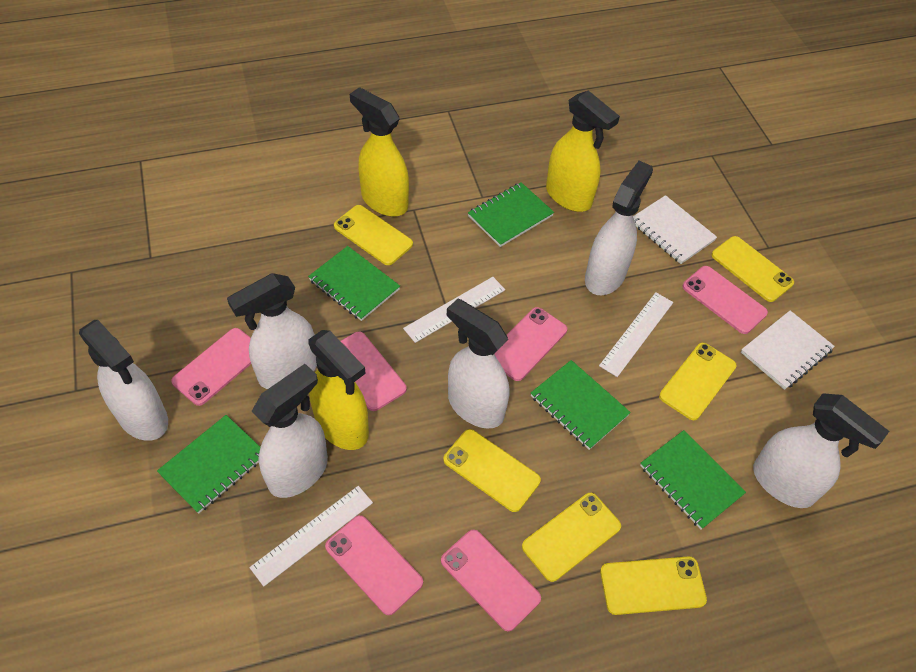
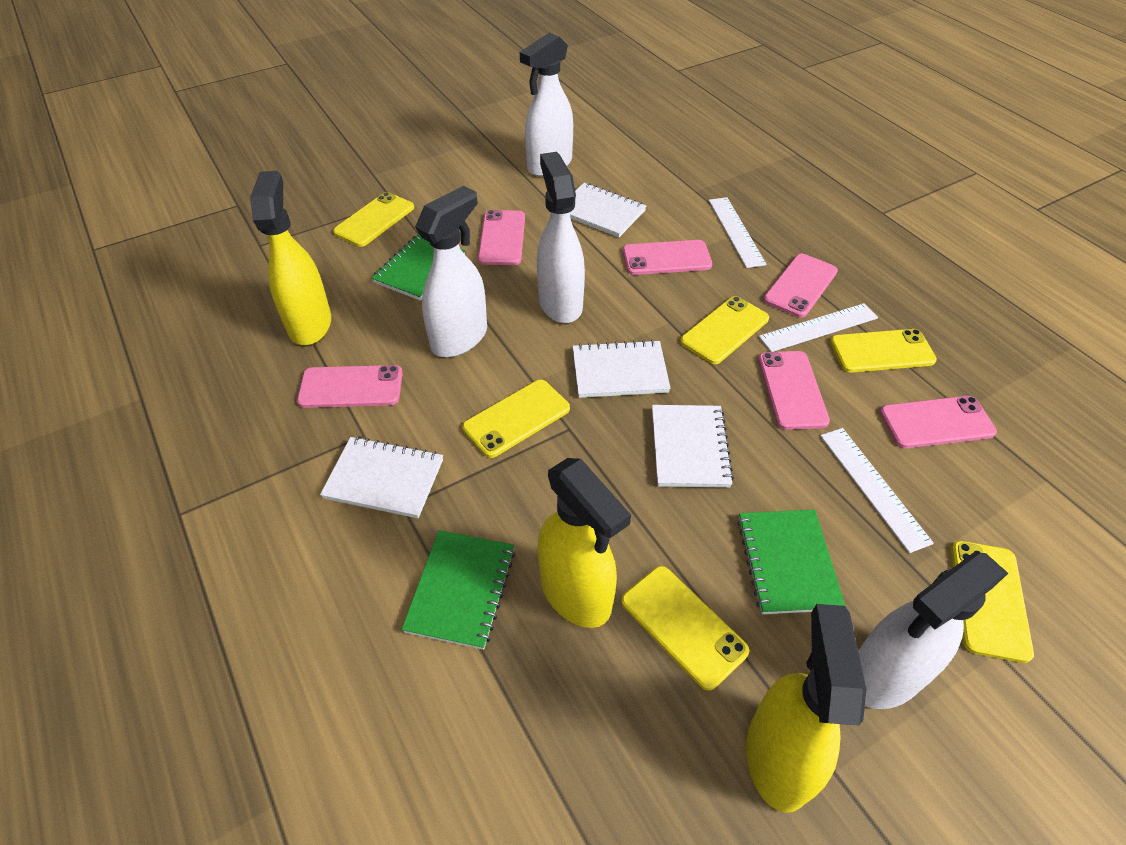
green notebook: 5 -> 3
white notebook: 2 -> 4
white spray bottle: 6 -> 4

